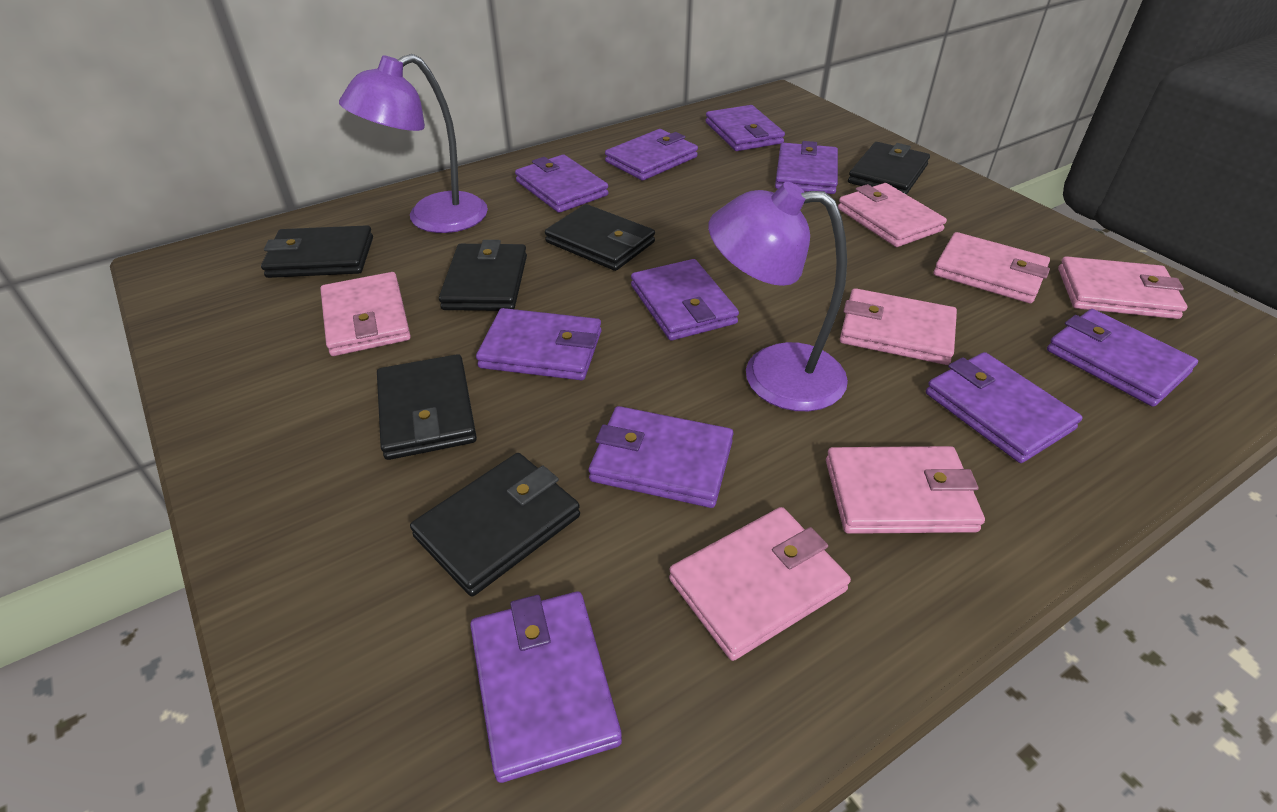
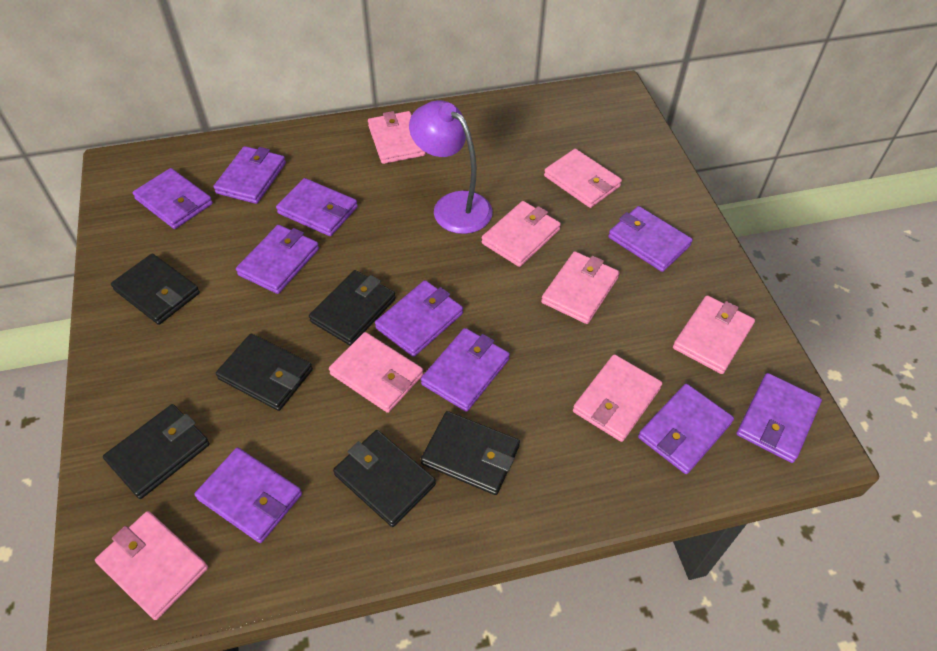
pink wallet: 7 -> 8
purple lamp: 2 -> 1

